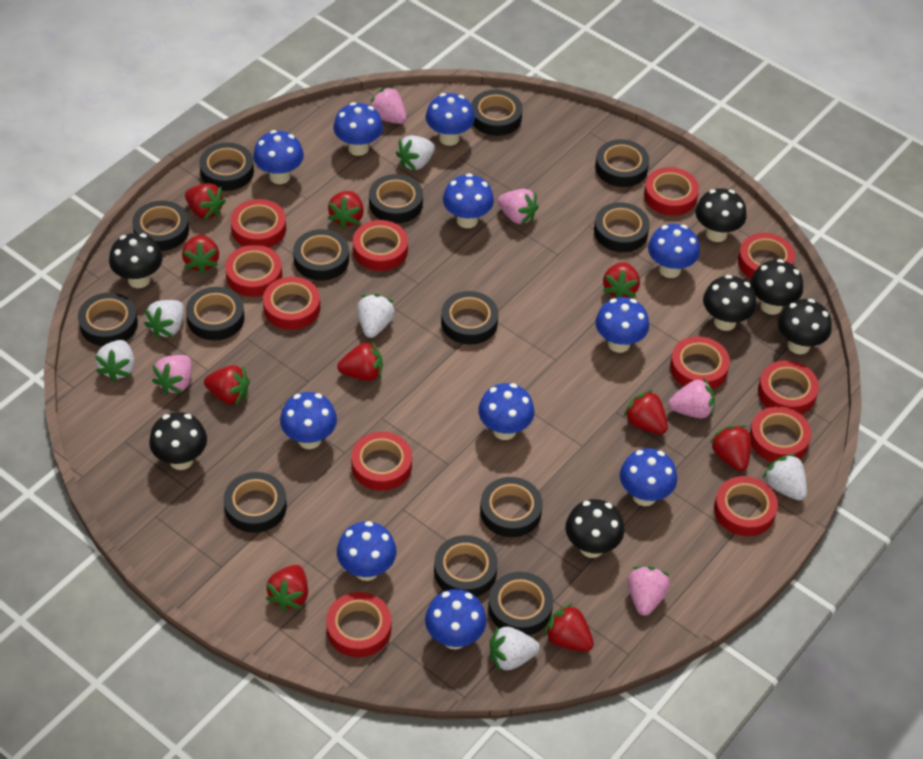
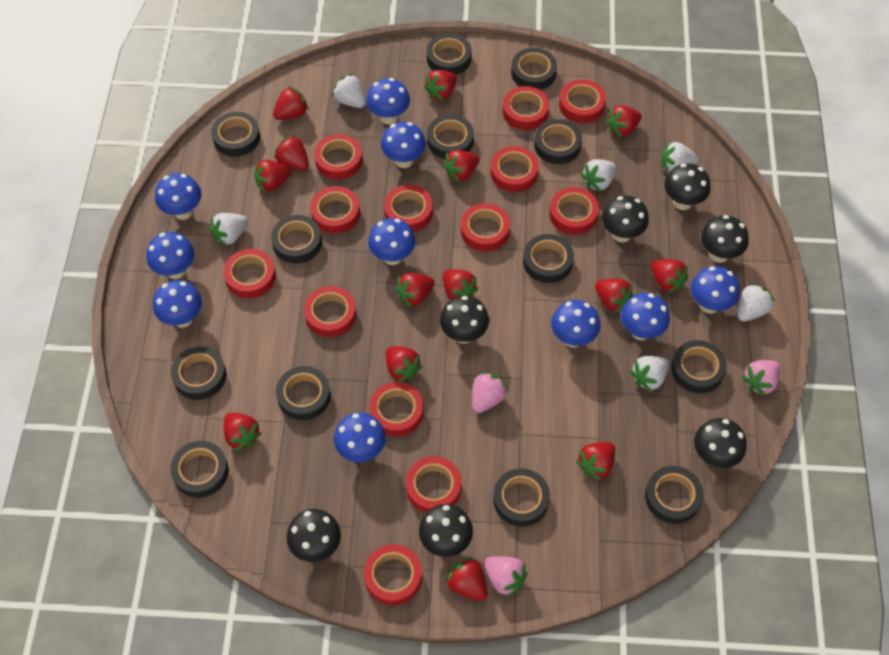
black tape: 14 -> 13
blue mushroom: 11 -> 10
pink strawberry: 5 -> 3
red strawberry: 10 -> 14
red tape: 12 -> 13

